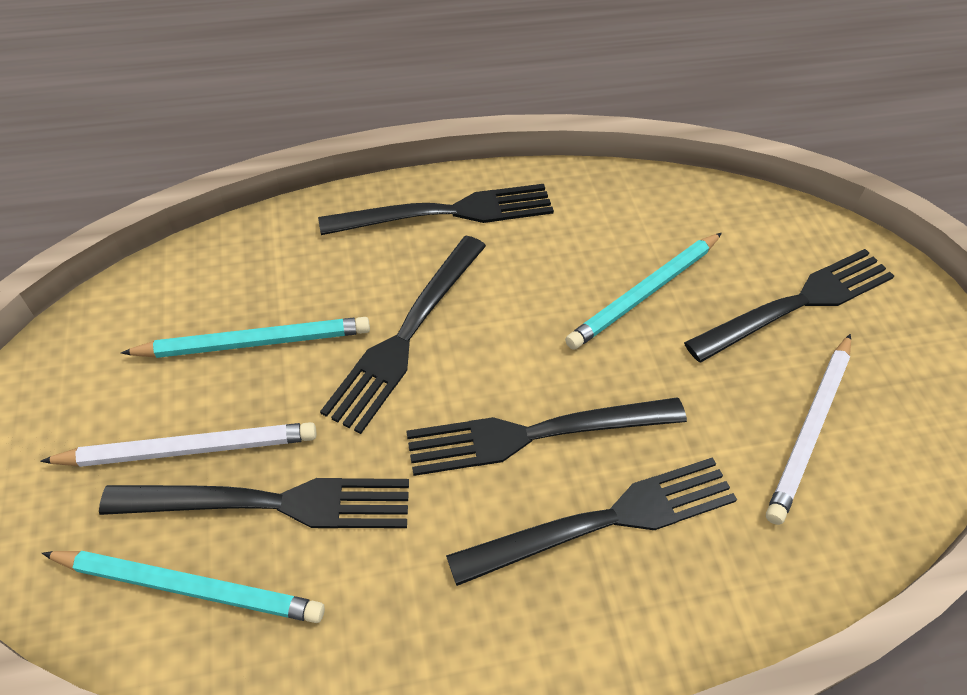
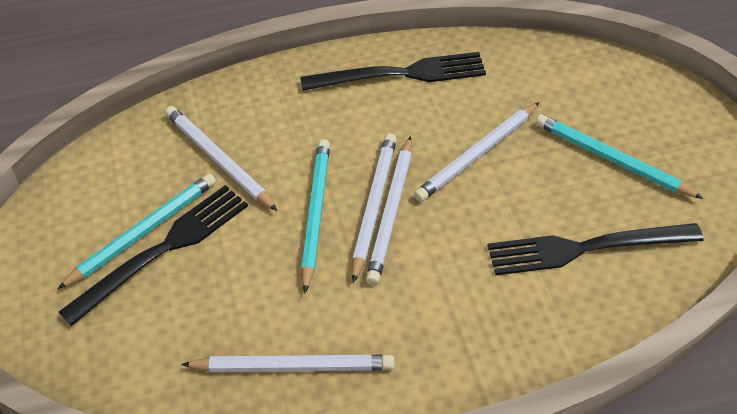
black fork: 6 -> 3
white pencil: 2 -> 5

